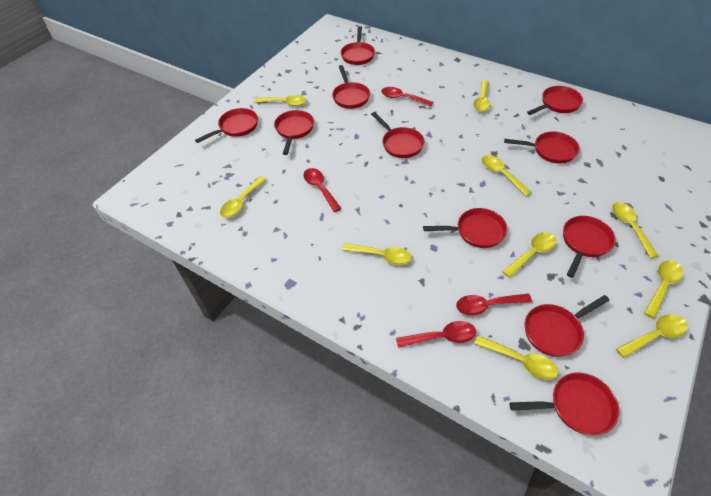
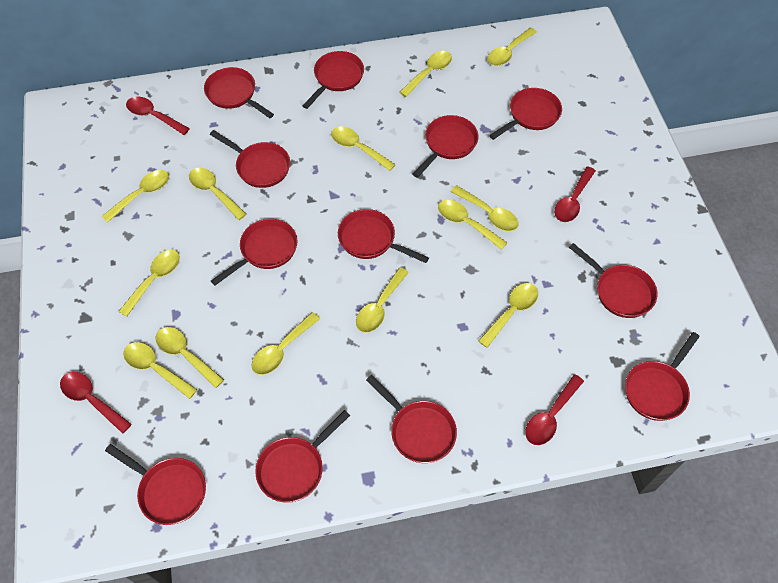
red pan: 11 -> 12
yellow spoon: 10 -> 13

